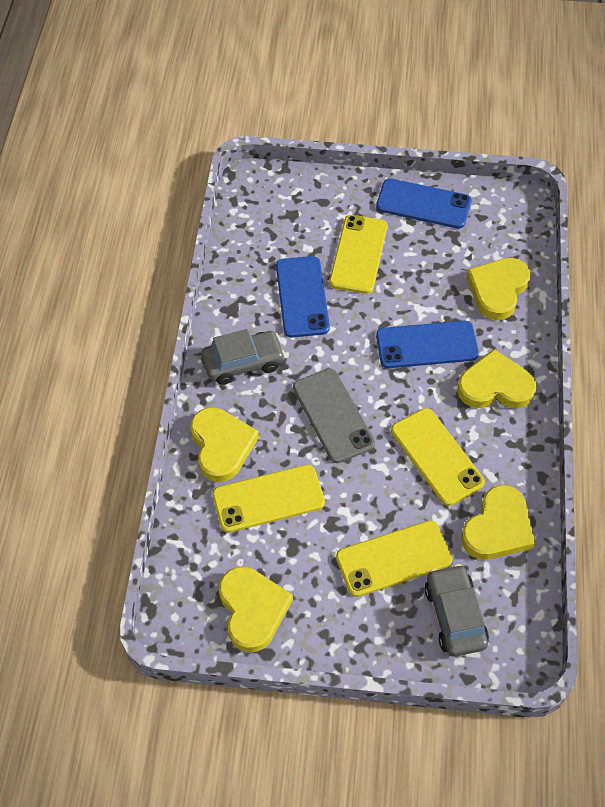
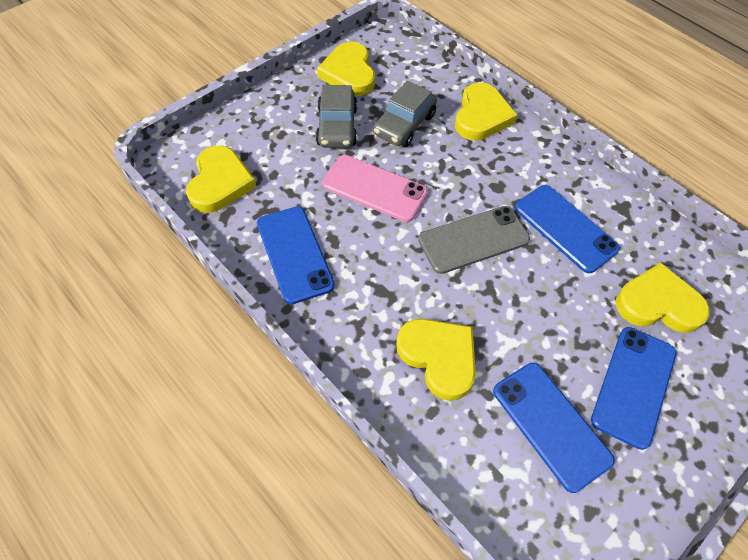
blue phone: 3 -> 4
pink phone: 0 -> 1
yellow phone: 4 -> 0

